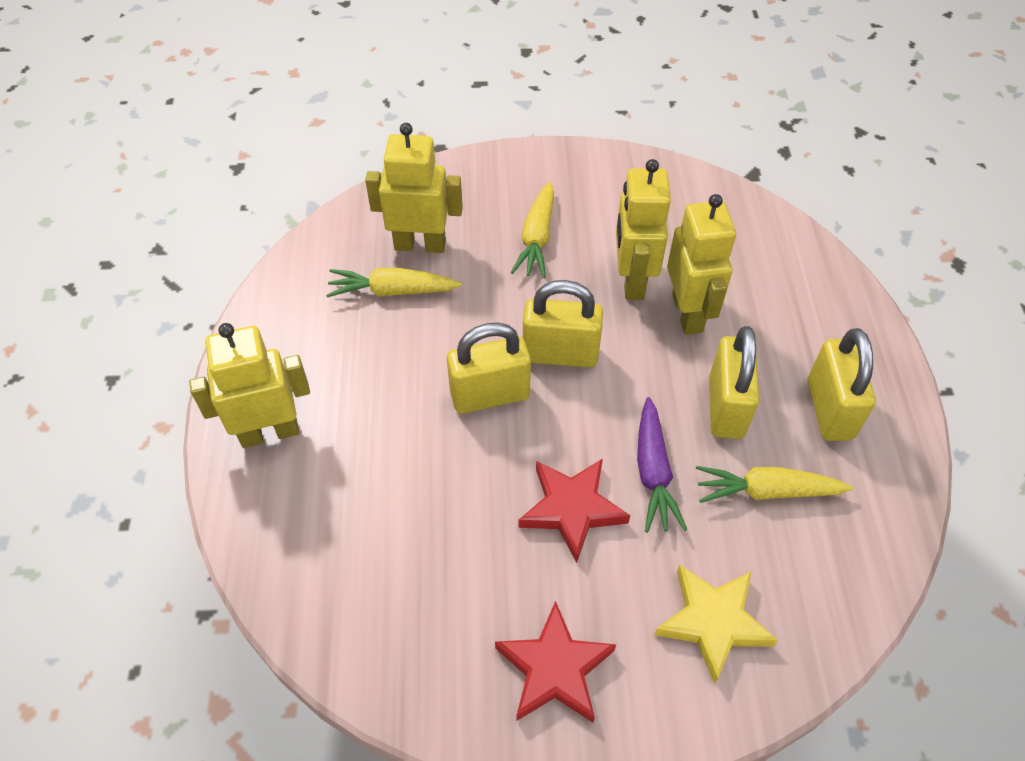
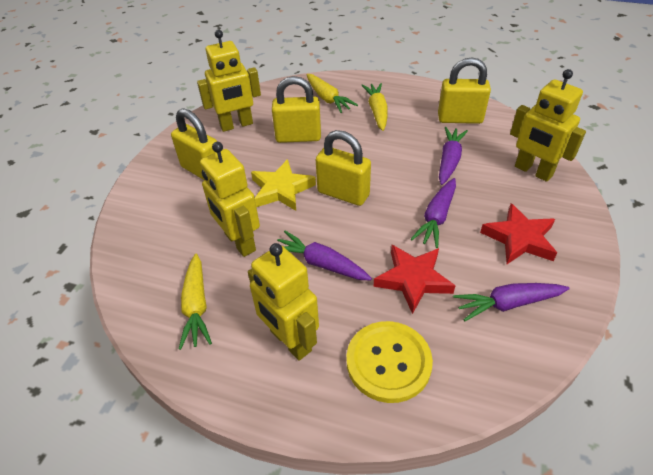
purple carrot: 1 -> 4
yellow button: 0 -> 1

